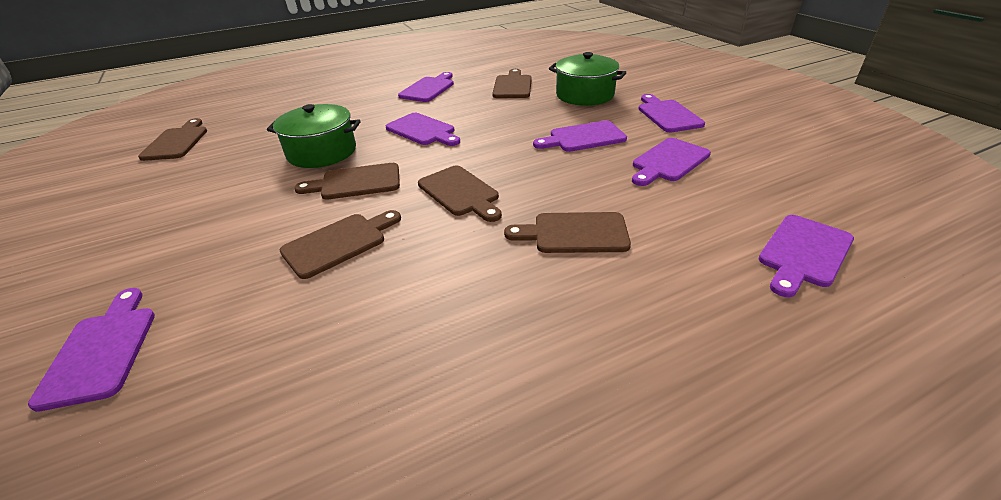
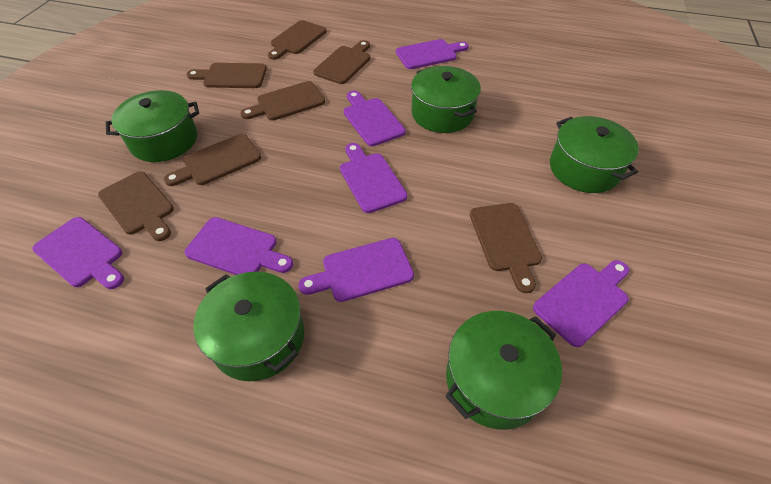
brown cutting board: 6 -> 7
green pot: 2 -> 5

